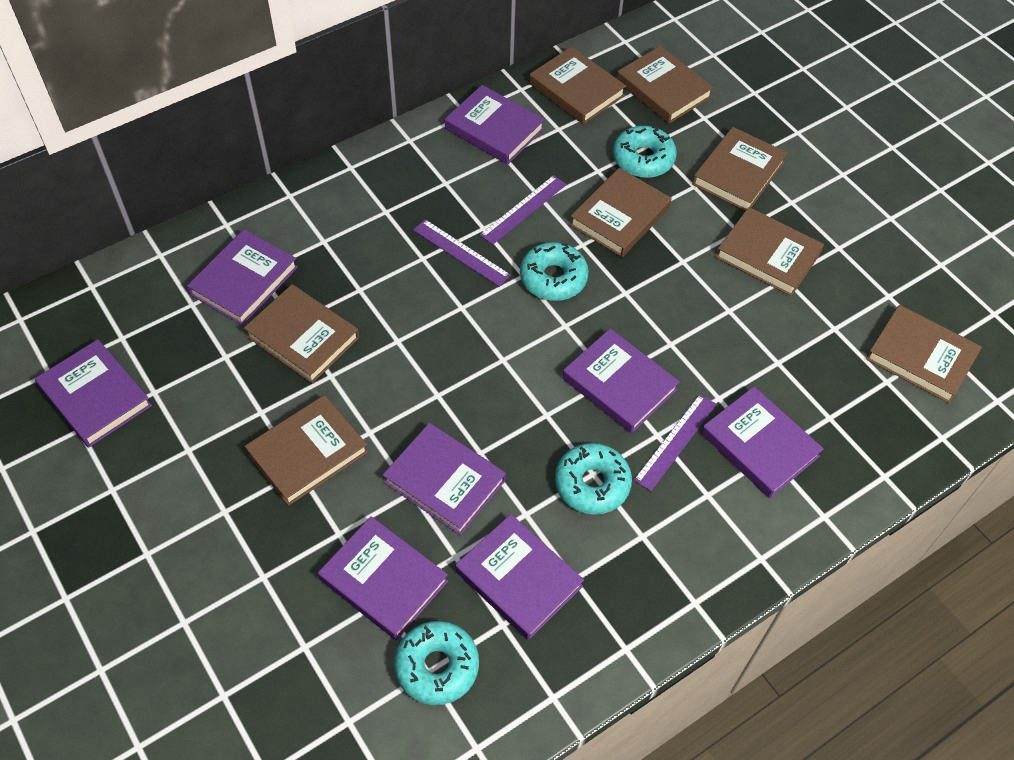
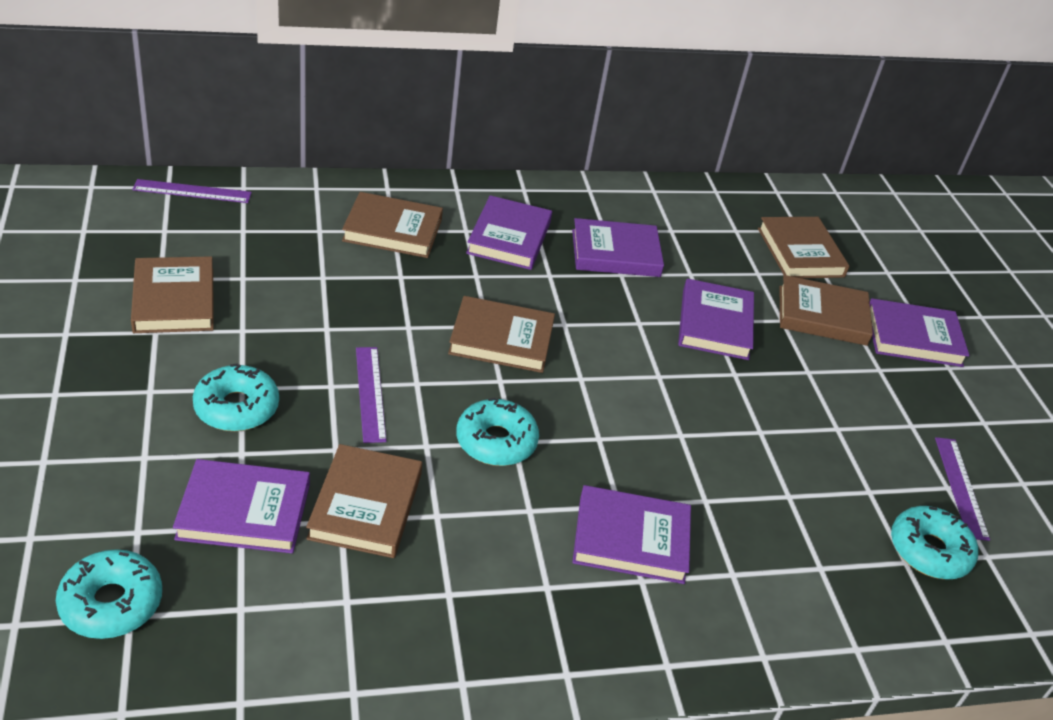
brown book: 8 -> 6
purple book: 8 -> 6

